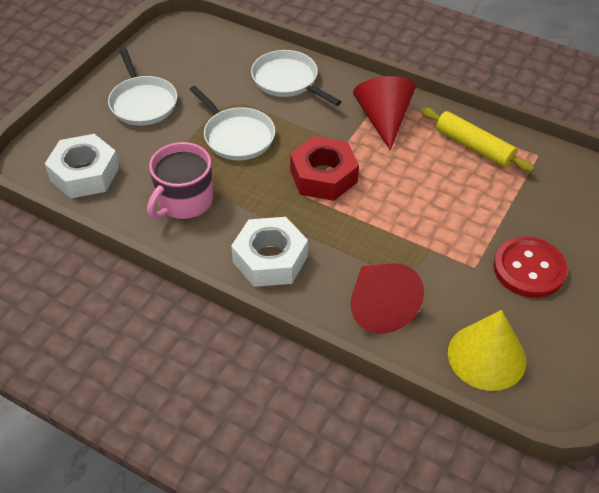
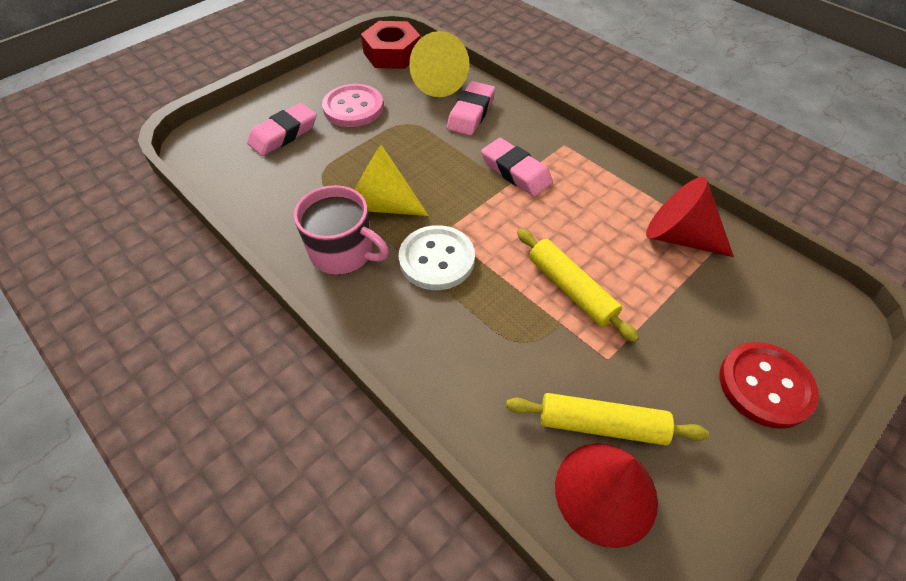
pink button: 0 -> 1
pink eraser: 0 -> 3
white button: 0 -> 1
white nut: 2 -> 0
white pan: 3 -> 0
yellow cone: 1 -> 2
yellow rolling pin: 1 -> 2

